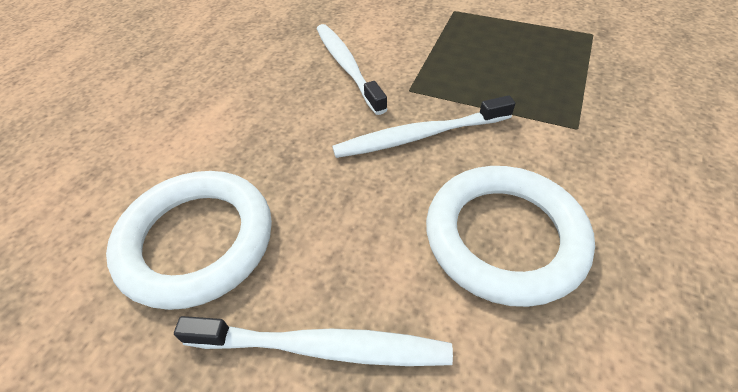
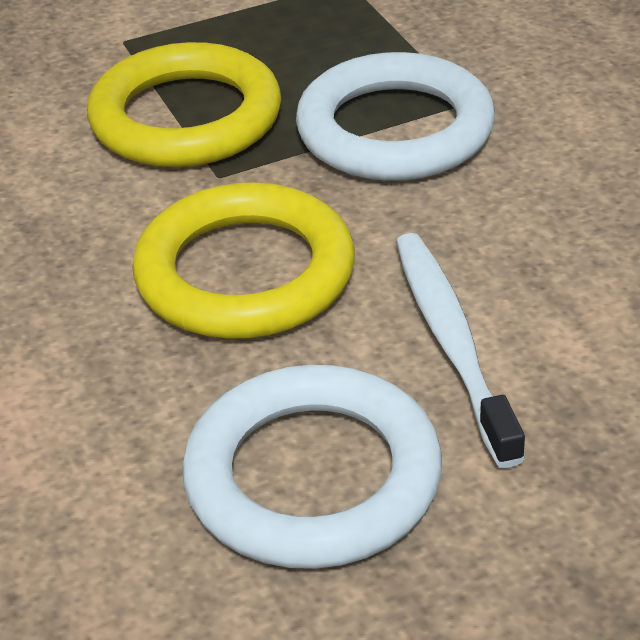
white toothbrush: 3 -> 1
yellow ring: 0 -> 2

